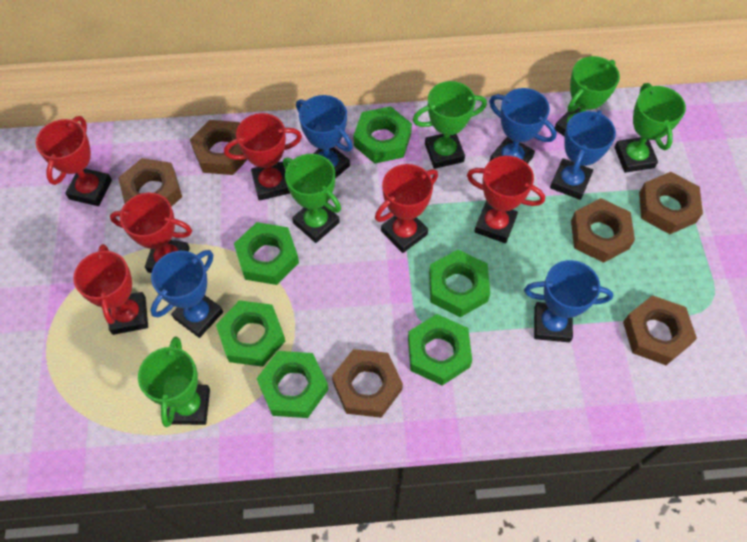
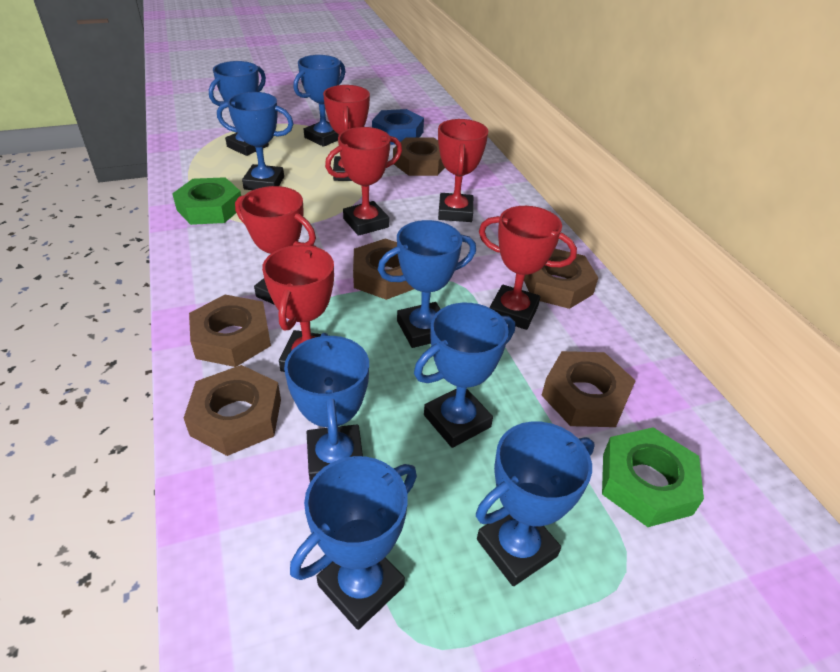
blue nut: 0 -> 1
blue trophy: 5 -> 8
green nut: 6 -> 2
green trophy: 5 -> 0

